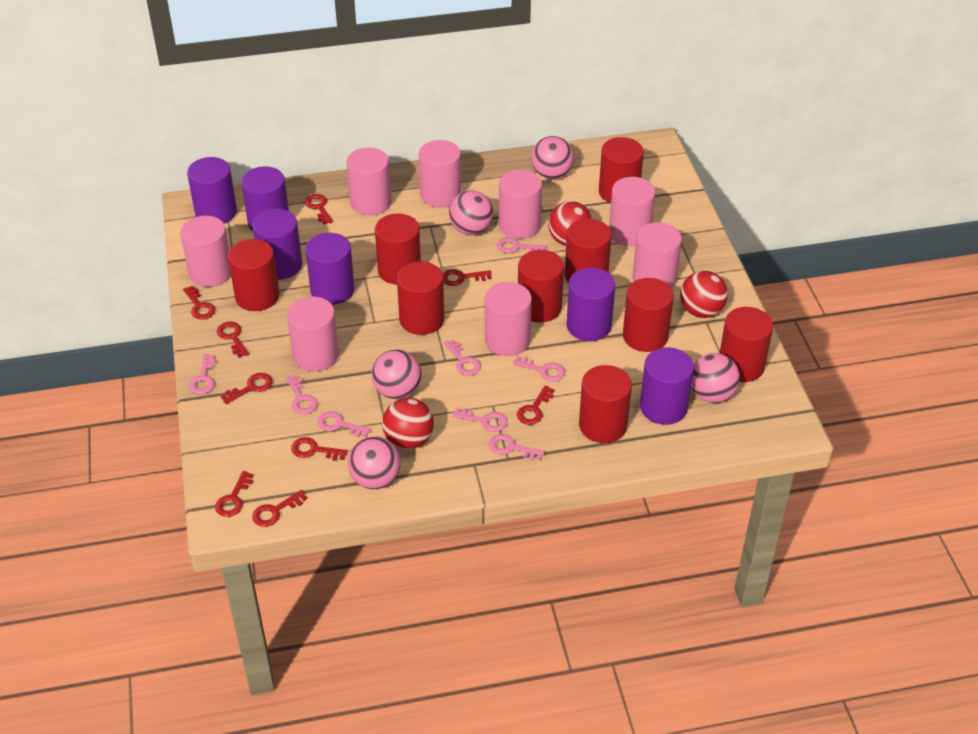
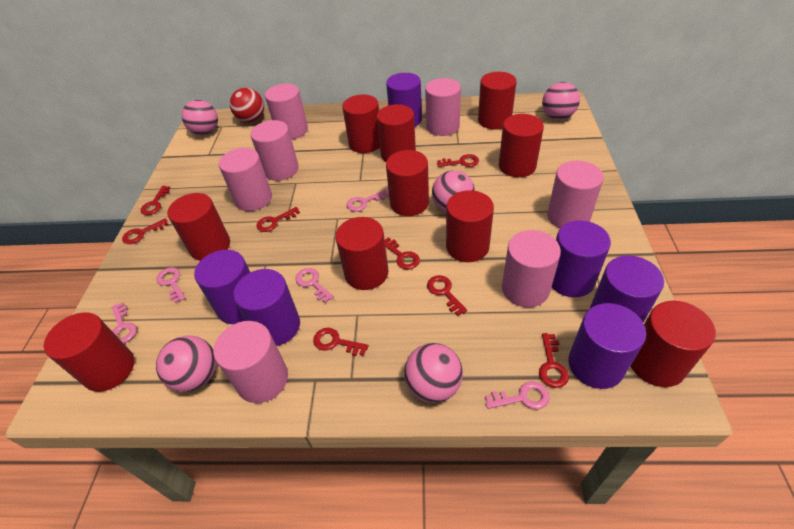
pink cylinder: 8 -> 7
pink key: 8 -> 5
red ball: 3 -> 1
red cylinder: 9 -> 10
red key: 9 -> 8

